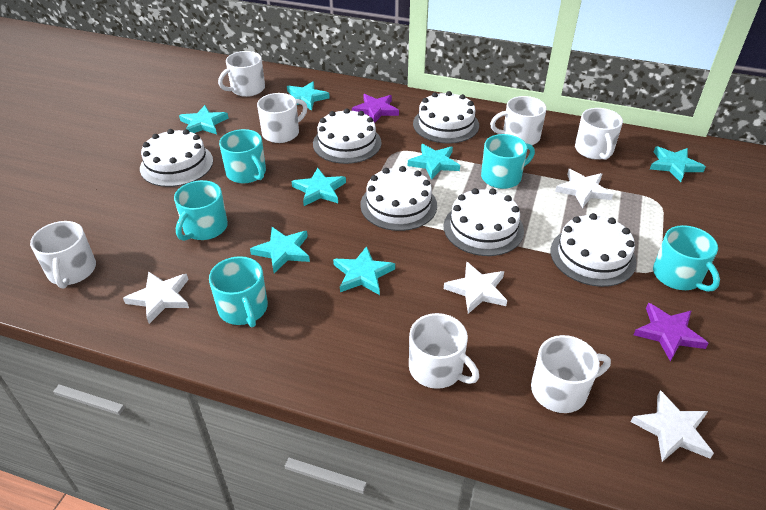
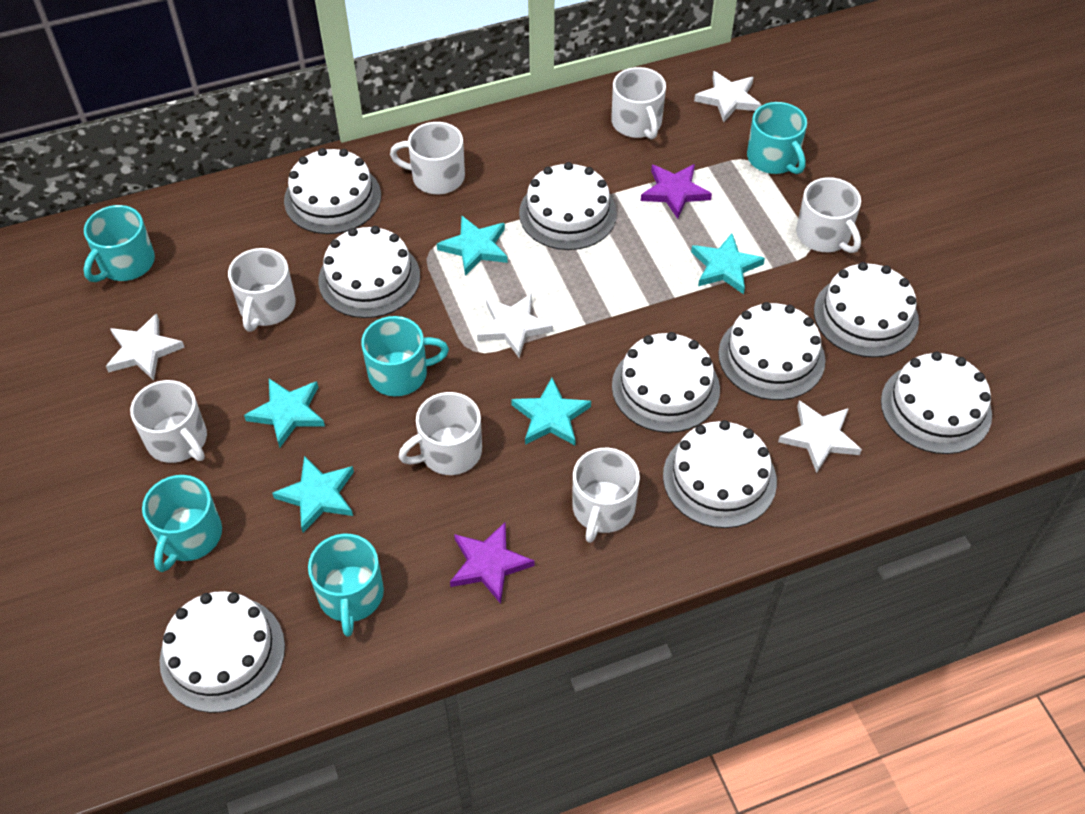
turquoise star: 7 -> 5
white cake: 6 -> 9

